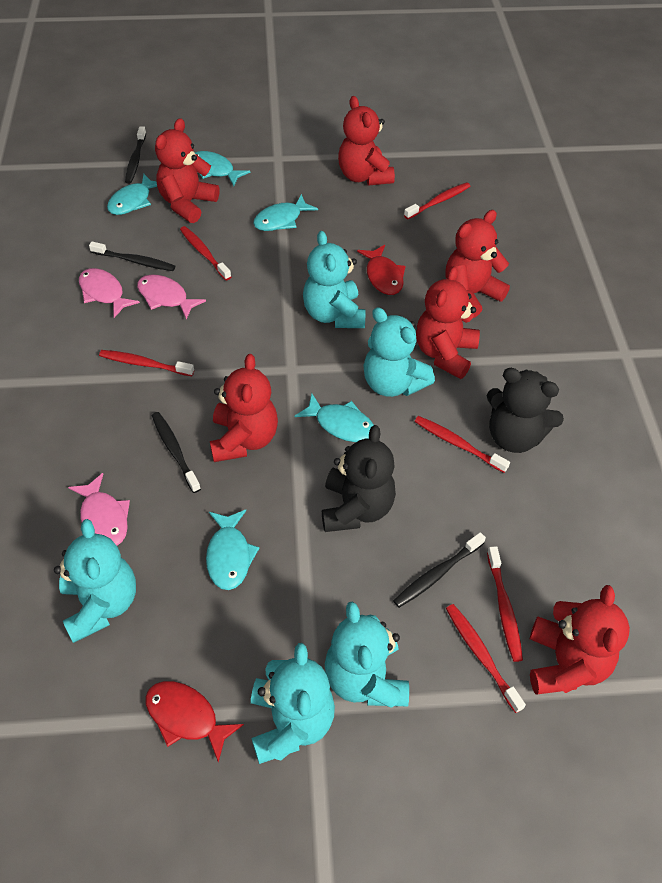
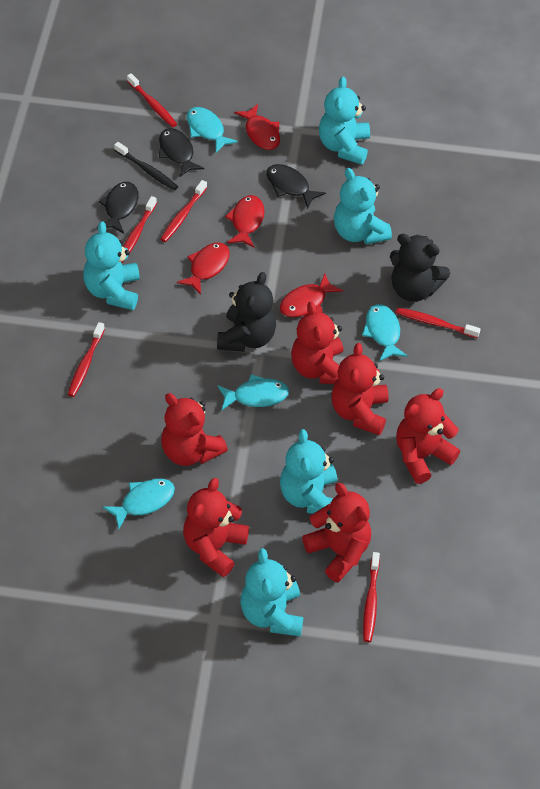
black fish: 0 -> 3
black toothbrush: 4 -> 1
pink fish: 3 -> 0
red fish: 2 -> 4
turquoise fish: 5 -> 4

